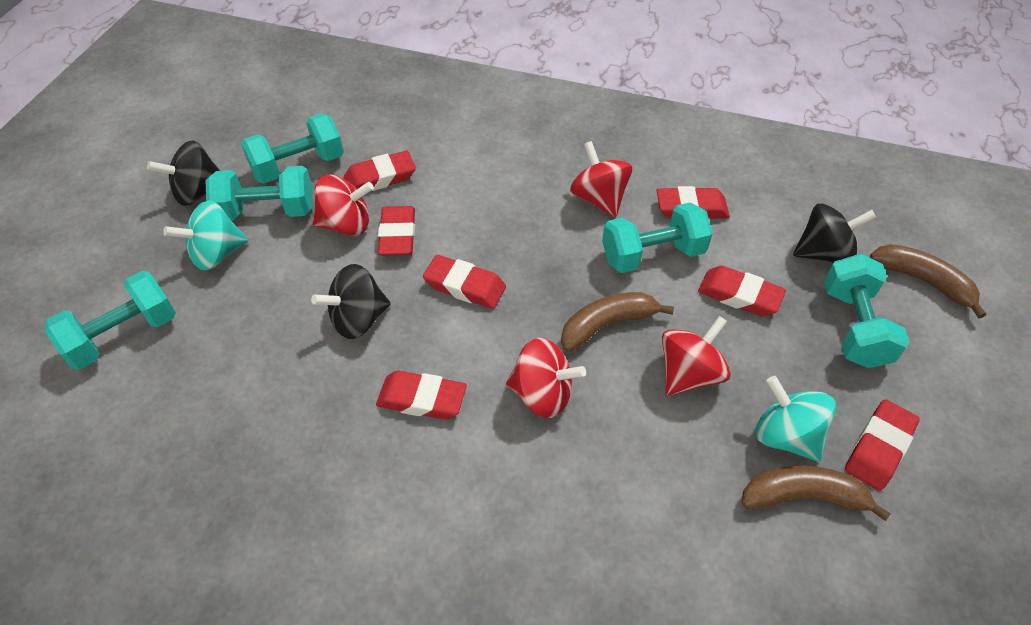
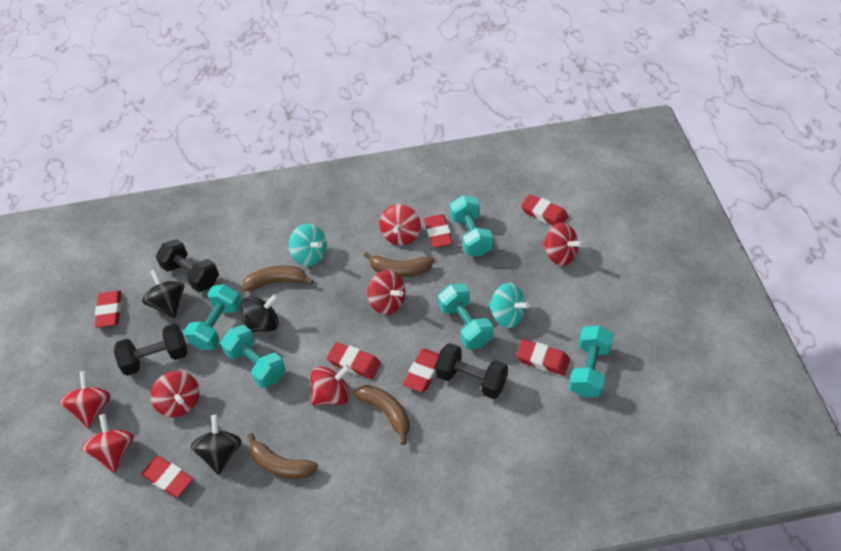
black dumbbell: 0 -> 3
brown banana: 3 -> 4
red spinning top: 4 -> 7

